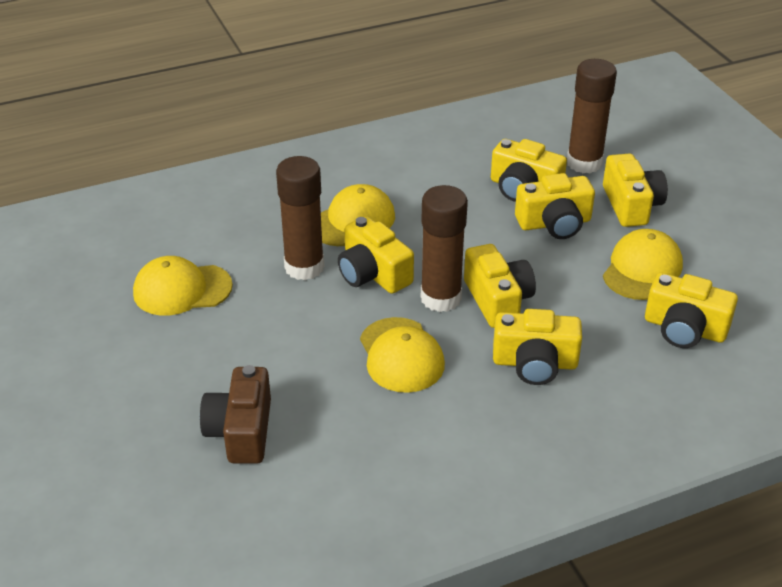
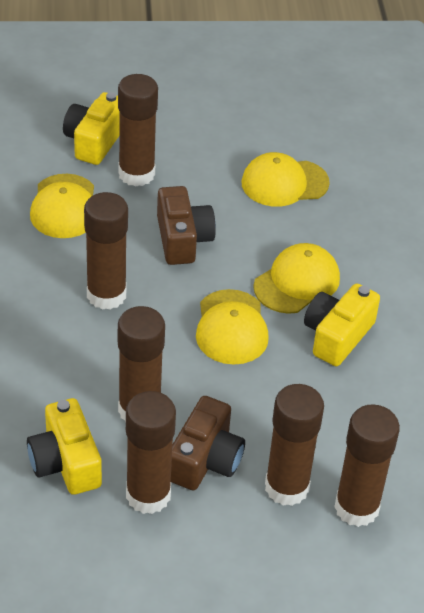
brown camera: 1 -> 2
brown glue stick: 3 -> 6
yellow camera: 7 -> 3

